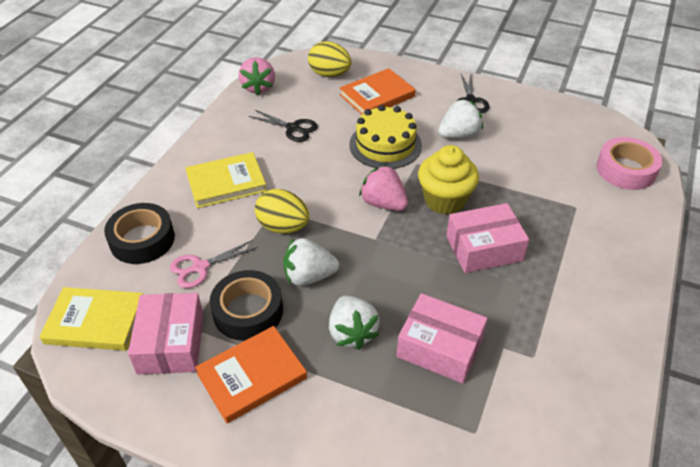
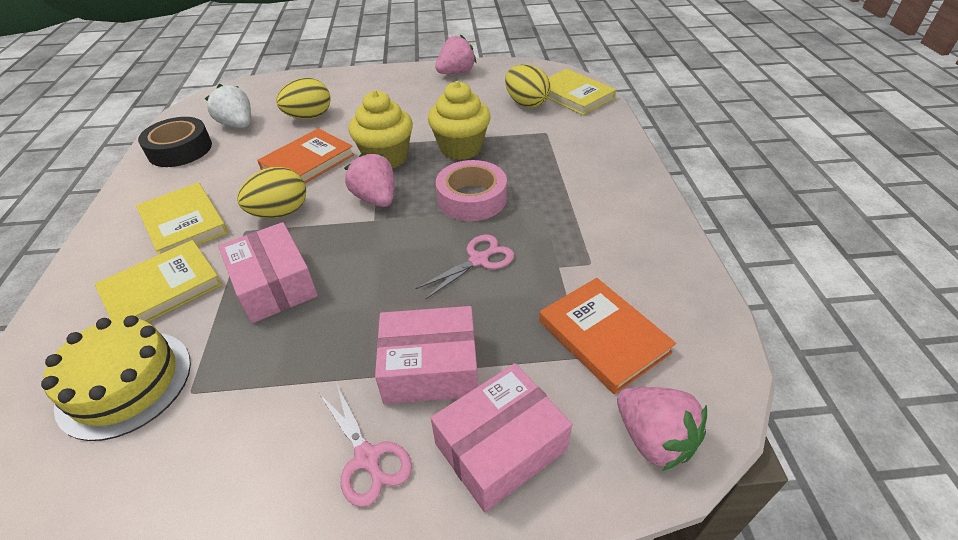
black scissors: 2 -> 0
black tape: 2 -> 1
pink scissors: 1 -> 2
pink strawberry: 2 -> 3
white strawberry: 3 -> 1
yellow book: 2 -> 3
yellow cupcake: 1 -> 2
yellow egg: 2 -> 3

